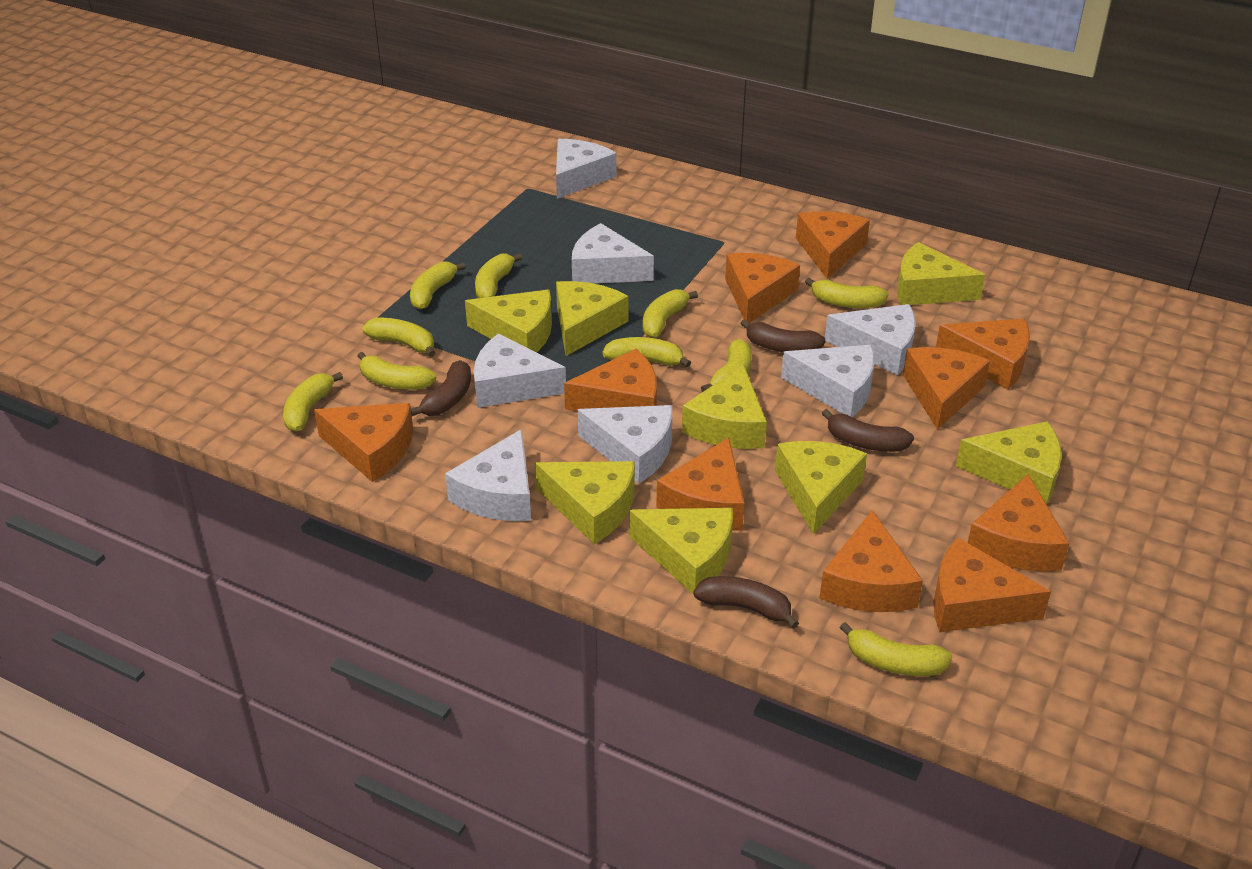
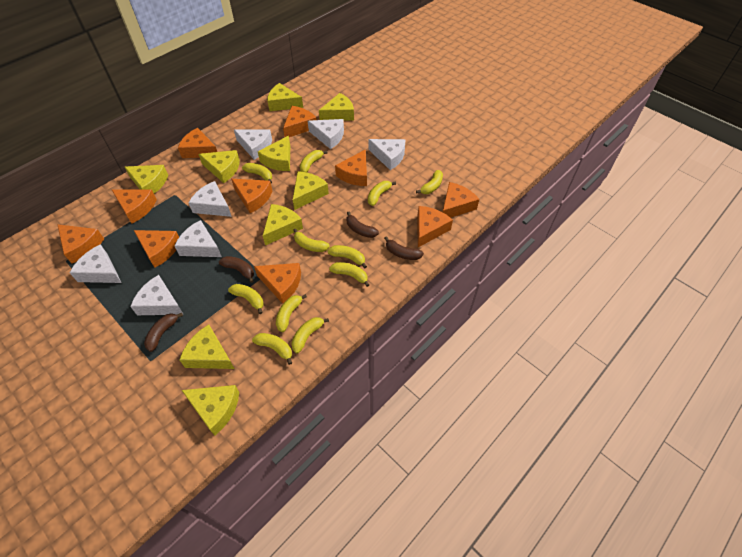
yellow banana: 10 -> 11
yellow cheese: 8 -> 9

